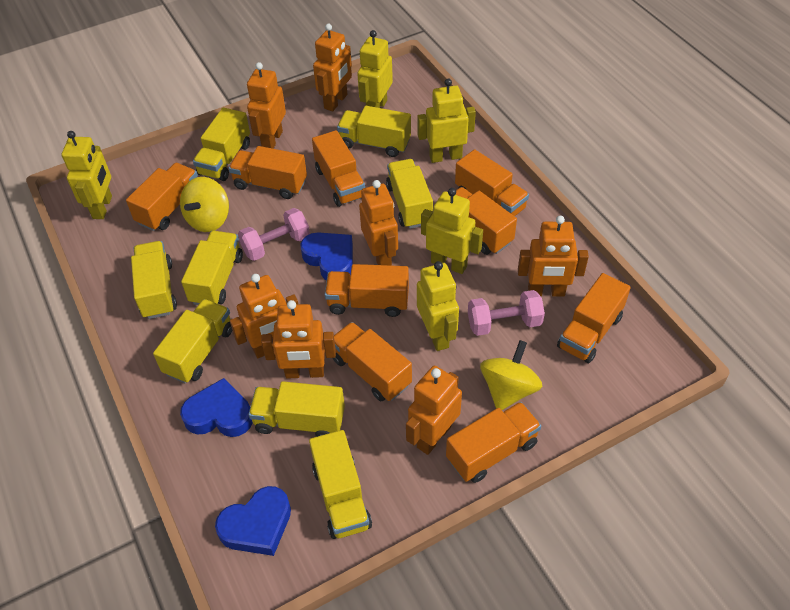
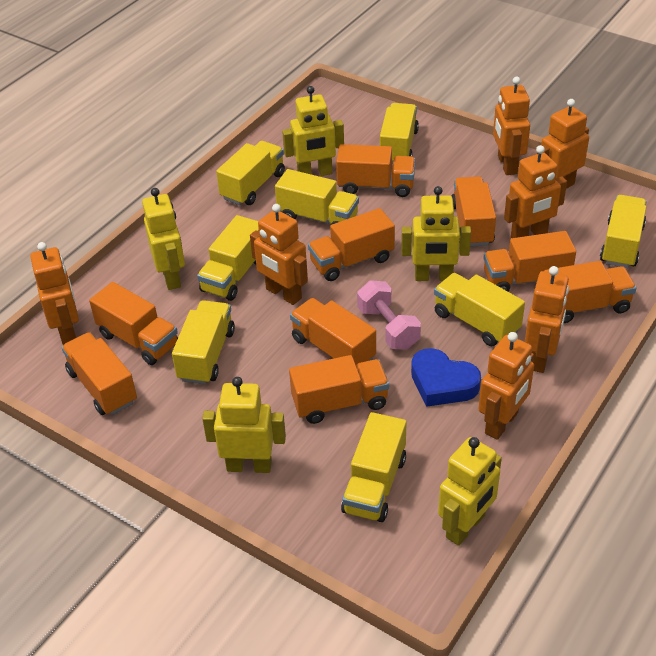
blue heart: 3 -> 1
pink dumbbell: 2 -> 1
yellow spinning top: 2 -> 0

